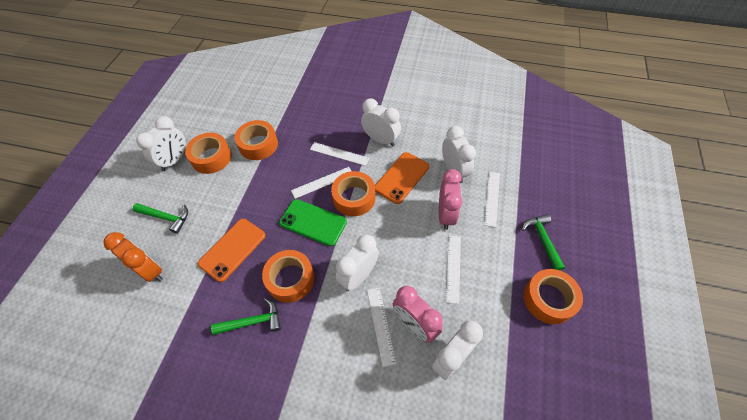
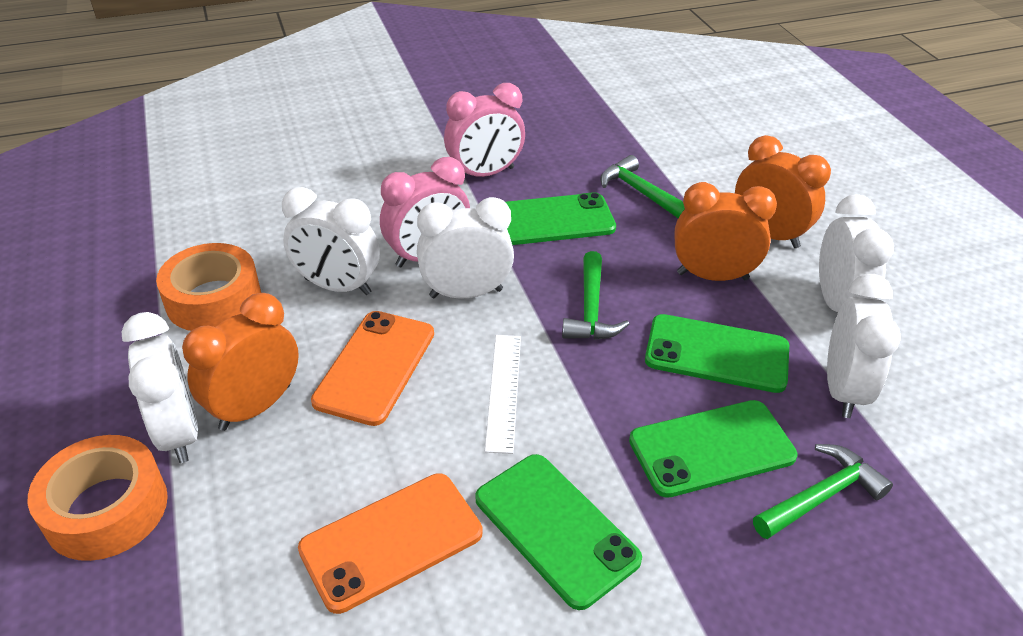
green phone: 1 -> 4
orange clock: 1 -> 3
orange tape: 5 -> 2
white ruler: 5 -> 1

